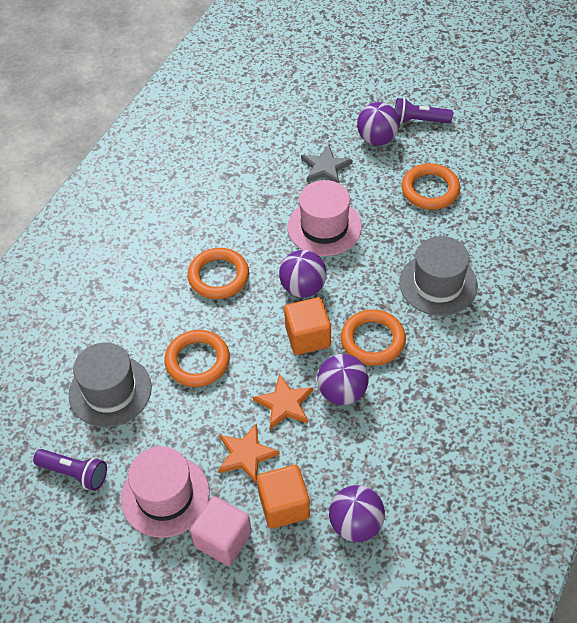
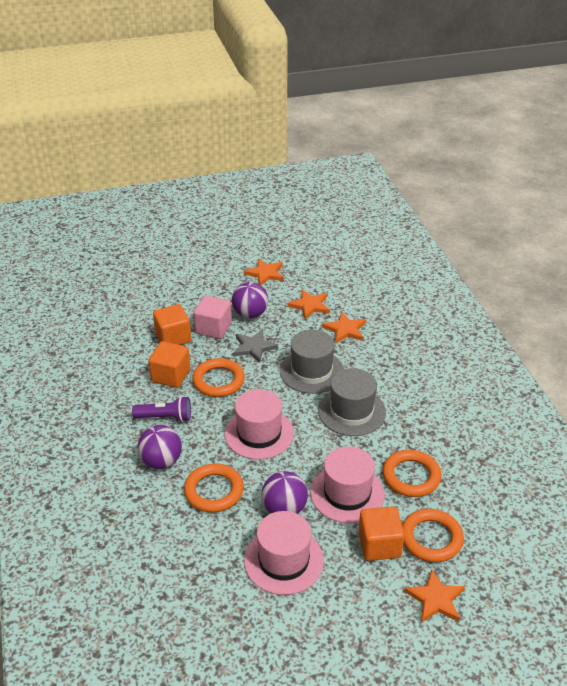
orange cube: 2 -> 3
orange star: 2 -> 4
pink hat: 2 -> 3
purple ball: 4 -> 3
purple flashlight: 2 -> 1

